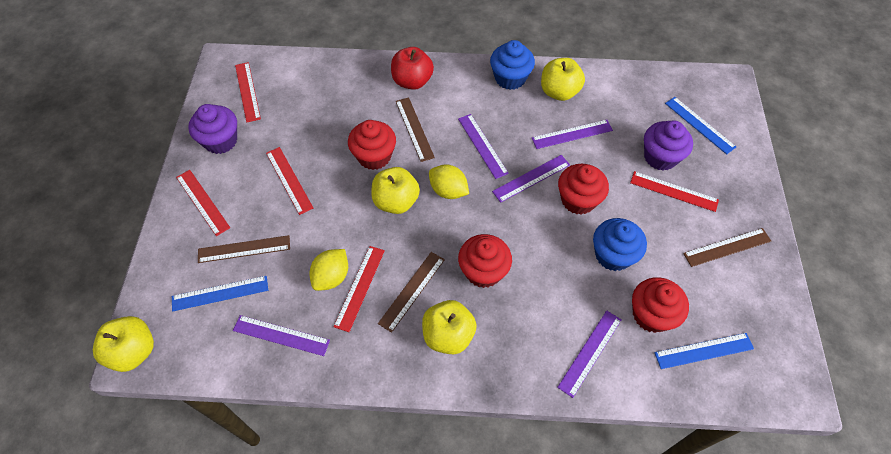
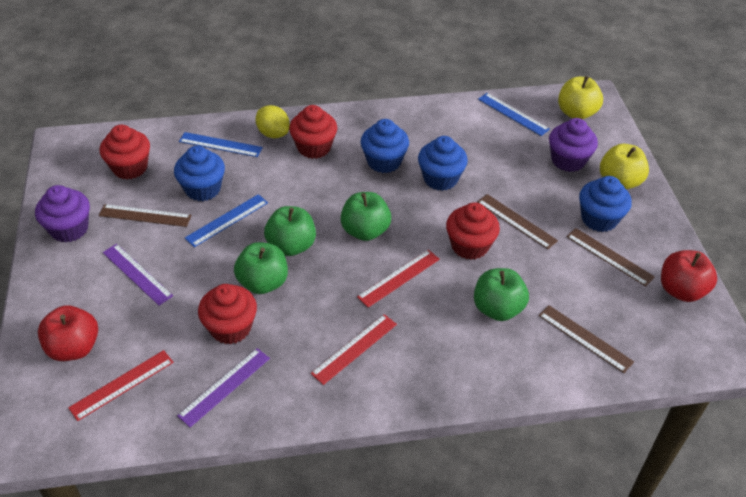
blue cupcake: 2 -> 4
green apple: 0 -> 4
purple ruler: 5 -> 2
red apple: 1 -> 2
red ruler: 5 -> 3
yellow apple: 4 -> 2
yellow lemon: 2 -> 1

